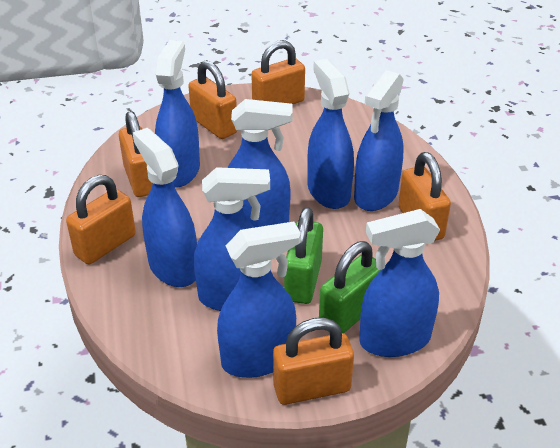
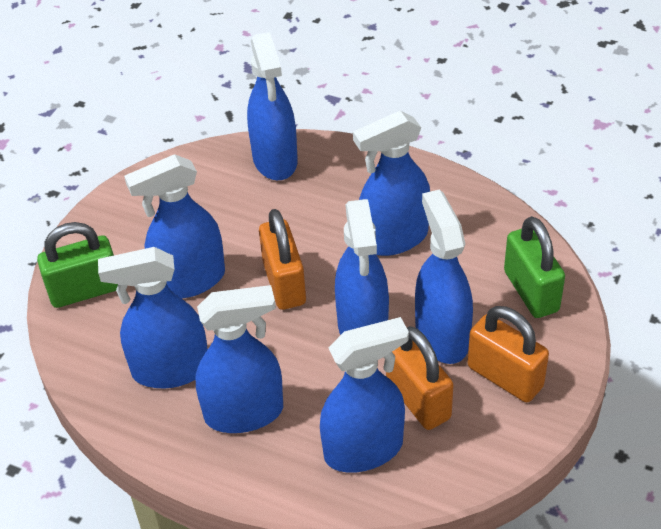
orange padlock: 6 -> 3

